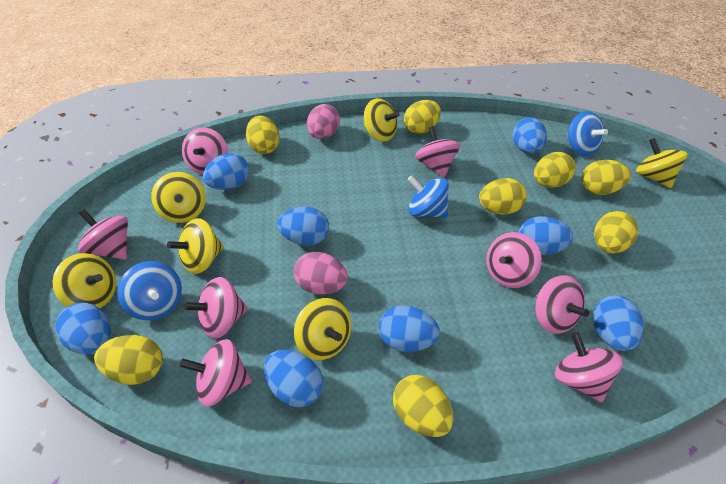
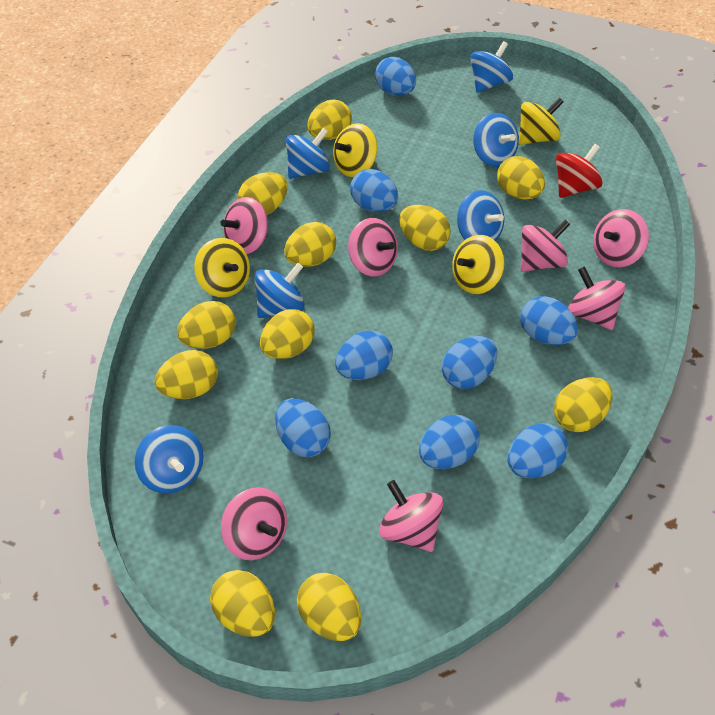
blue spinning top: 3 -> 6
pink egg: 2 -> 0
pink spinning top: 8 -> 7
red spinning top: 0 -> 1
yellow egg: 8 -> 11
yellow spinning top: 6 -> 4

